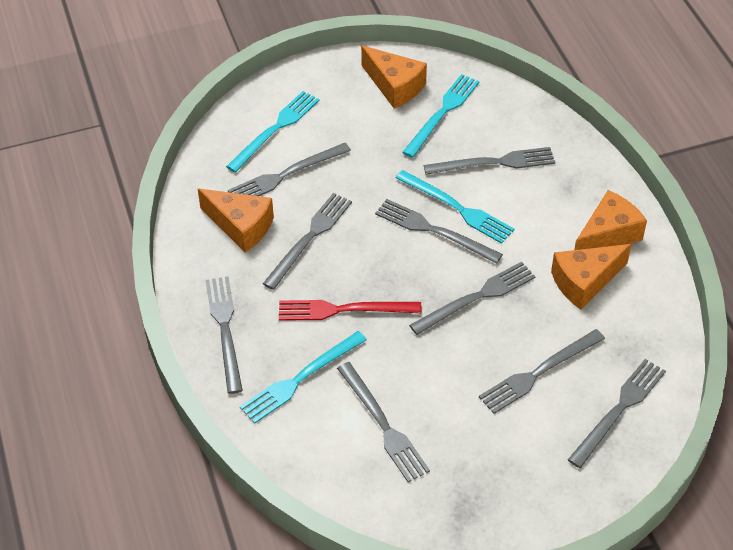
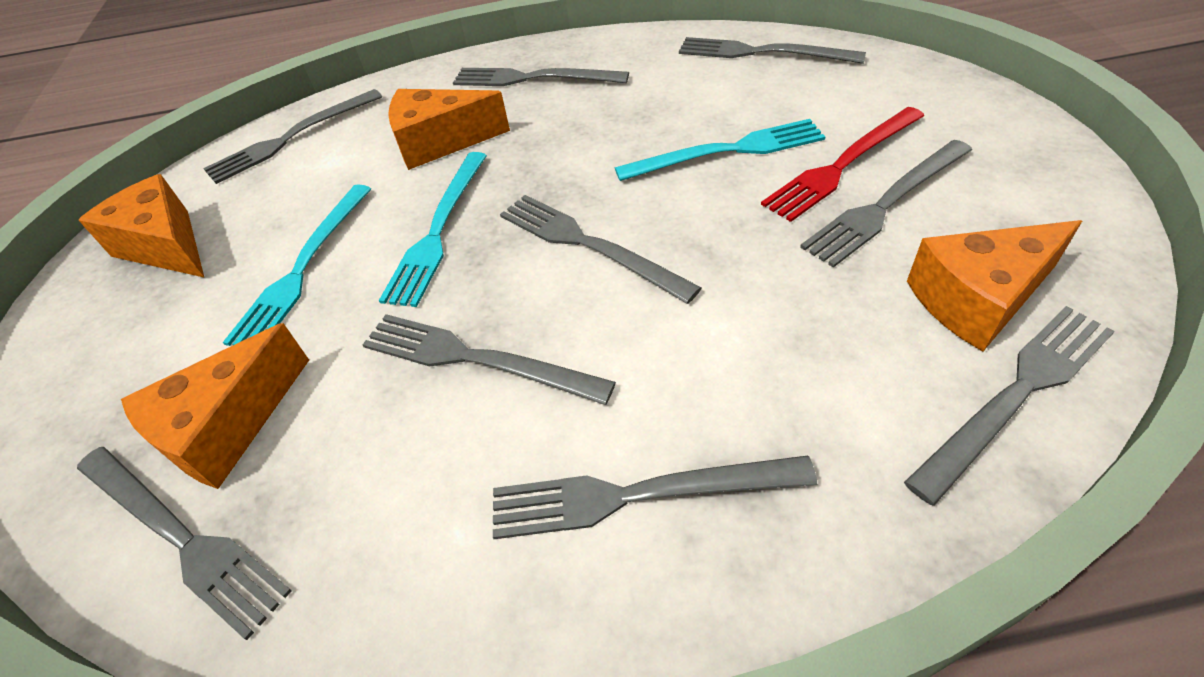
turquoise fork: 4 -> 3

